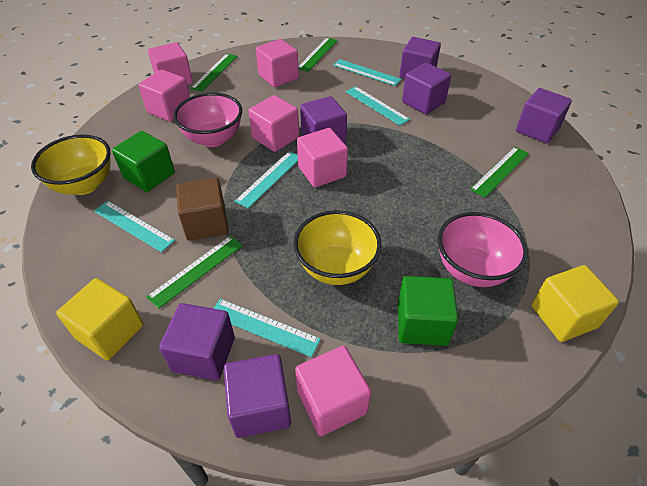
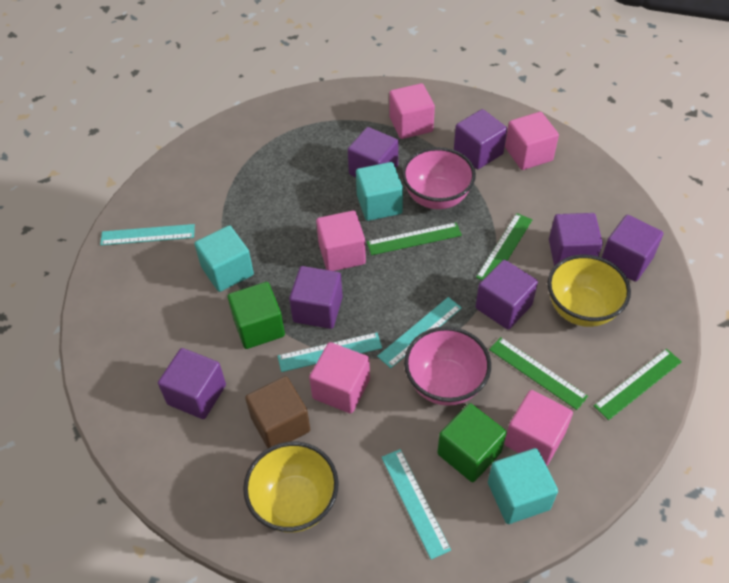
pink cube: 6 -> 5
purple cube: 6 -> 7
turquoise cube: 0 -> 3
turquoise ruler: 5 -> 4
yellow cube: 2 -> 0

